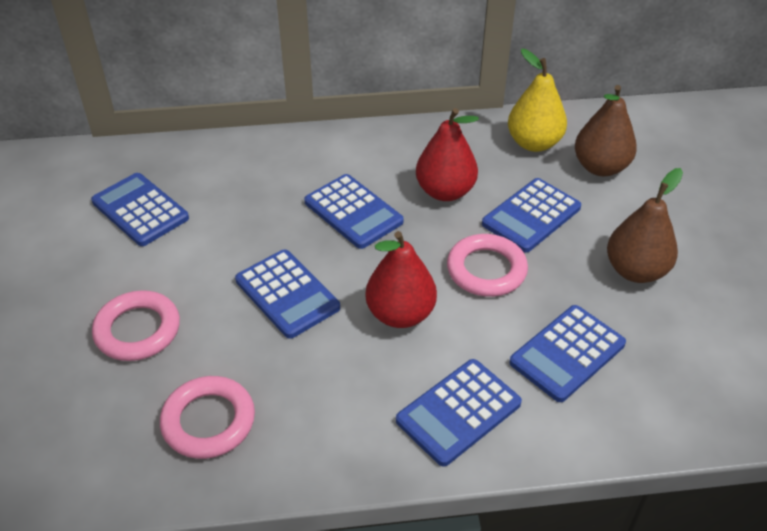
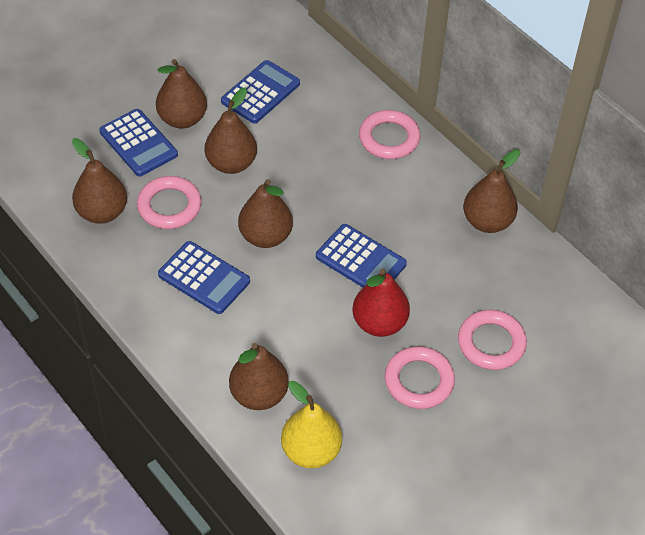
blue calculator: 6 -> 4
brown pear: 2 -> 6
pink ring: 3 -> 4
red pear: 2 -> 1

